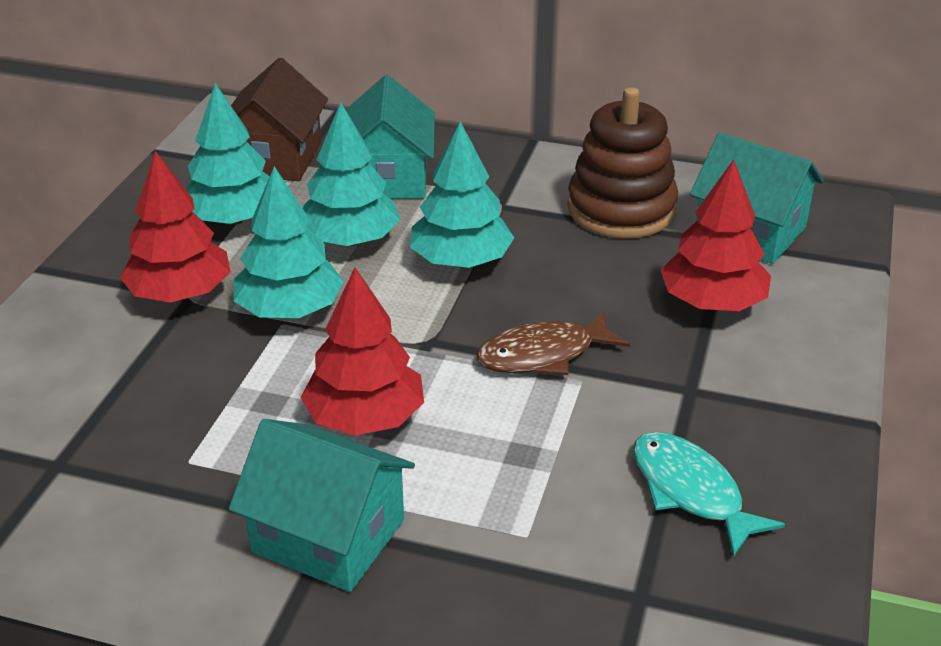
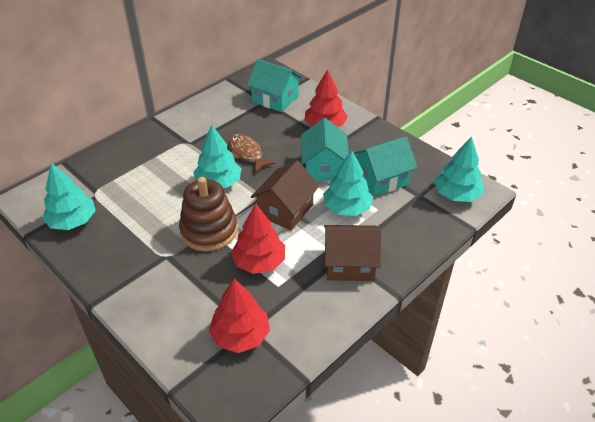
brown house: 1 -> 2
turquoise fish: 1 -> 0

